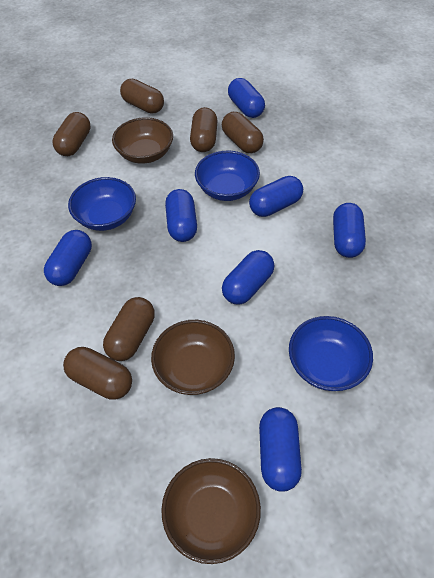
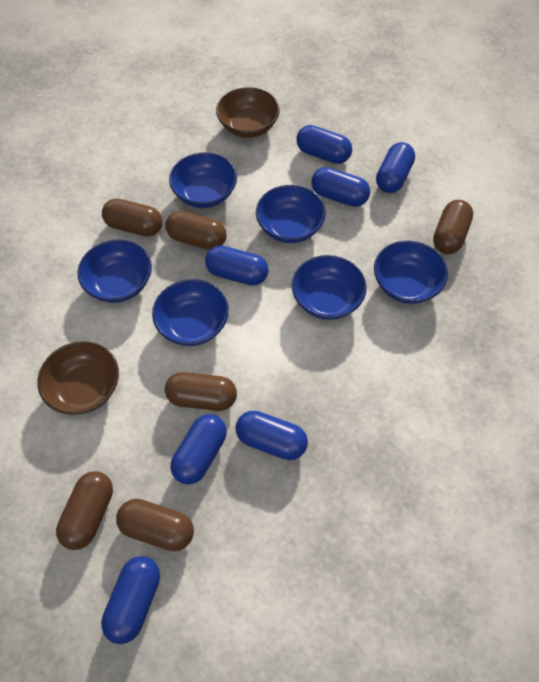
blue bowl: 3 -> 6
brown bowl: 3 -> 2

